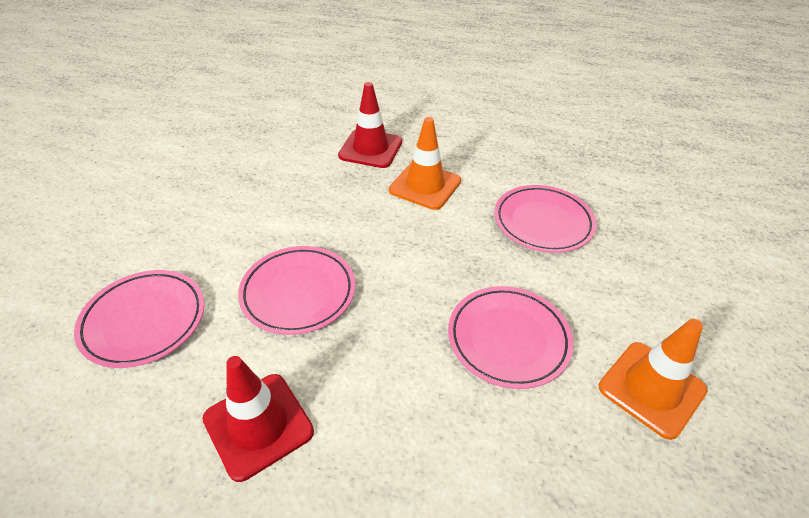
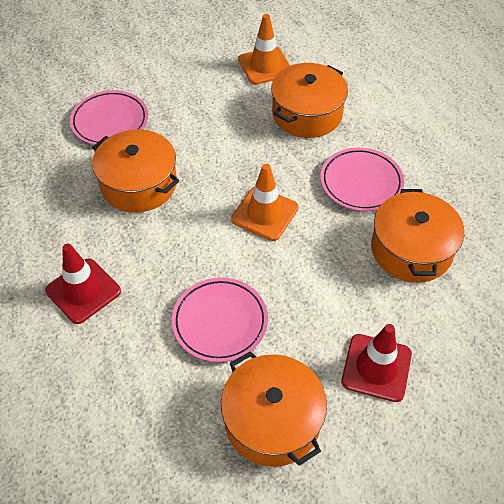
orange pot: 0 -> 4
pink plate: 4 -> 3

